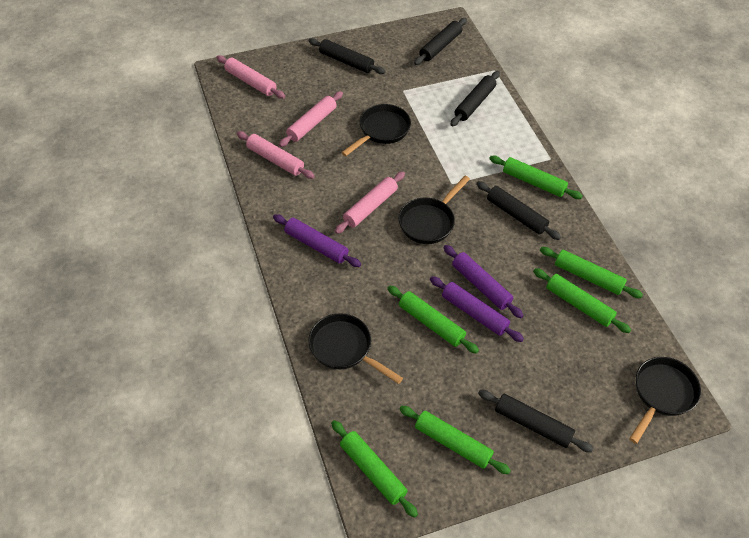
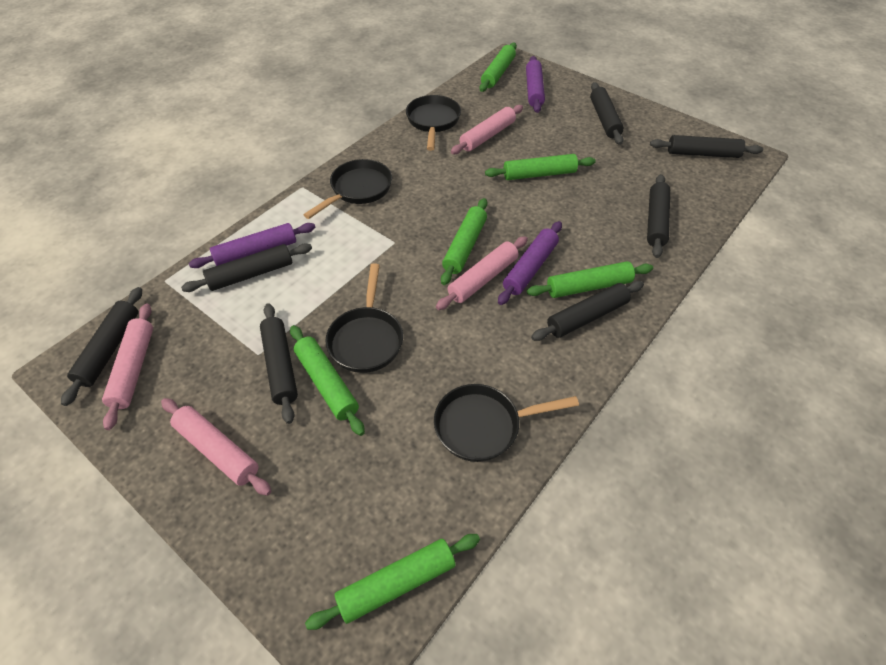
black rolling pin: 5 -> 7

